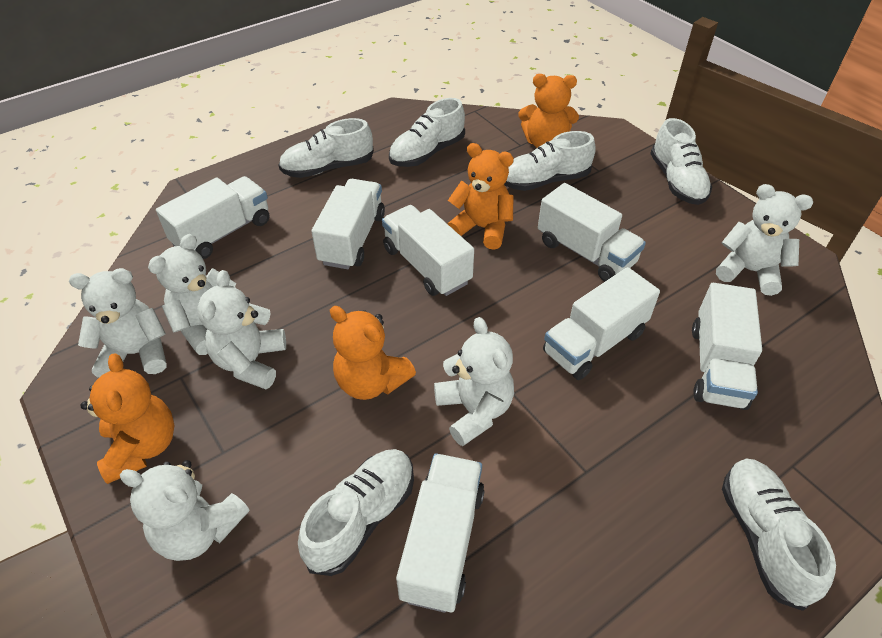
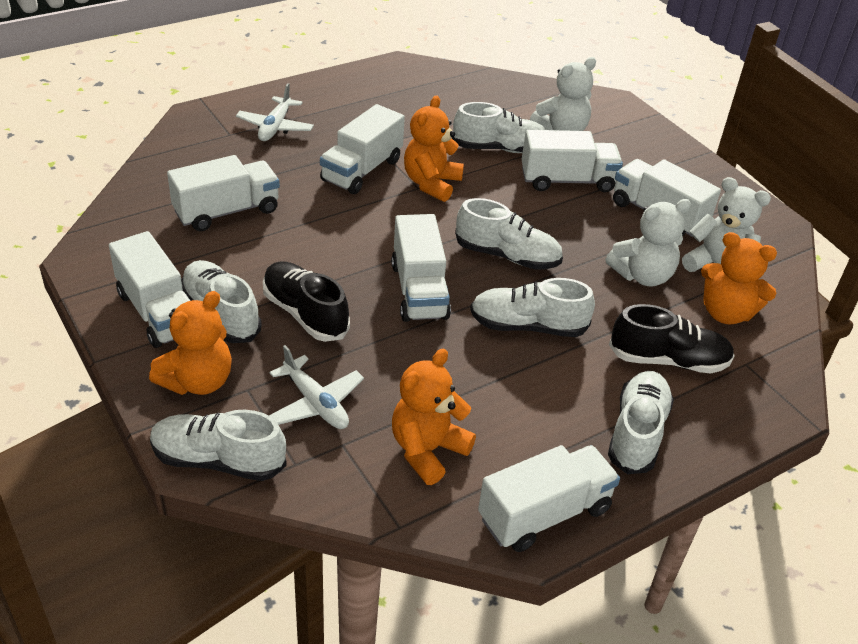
black shoe: 0 -> 2
white plane: 0 -> 2
white teddy bear: 6 -> 3

